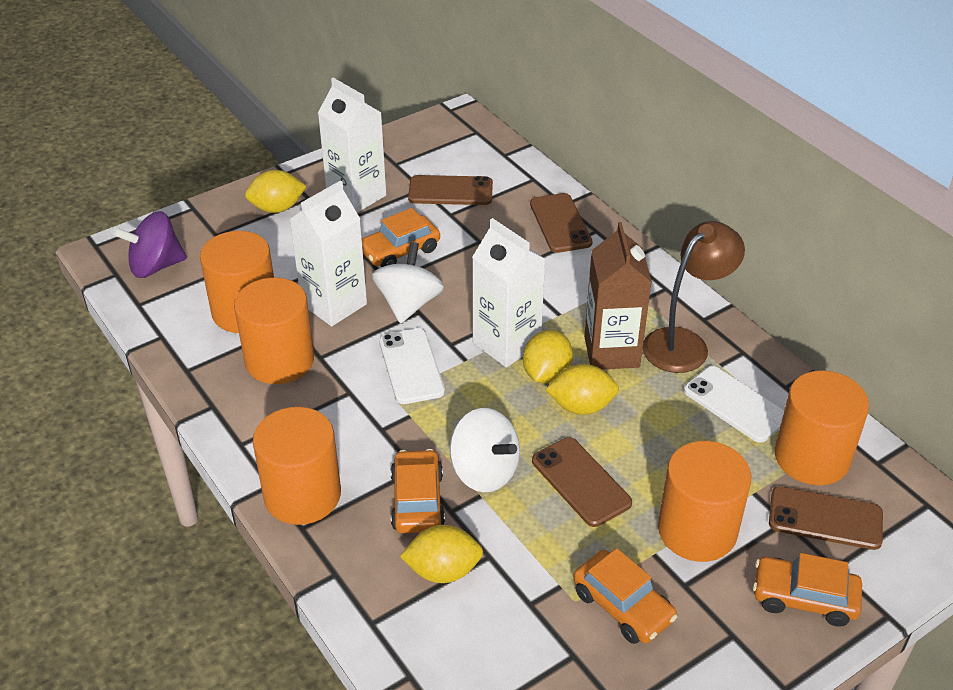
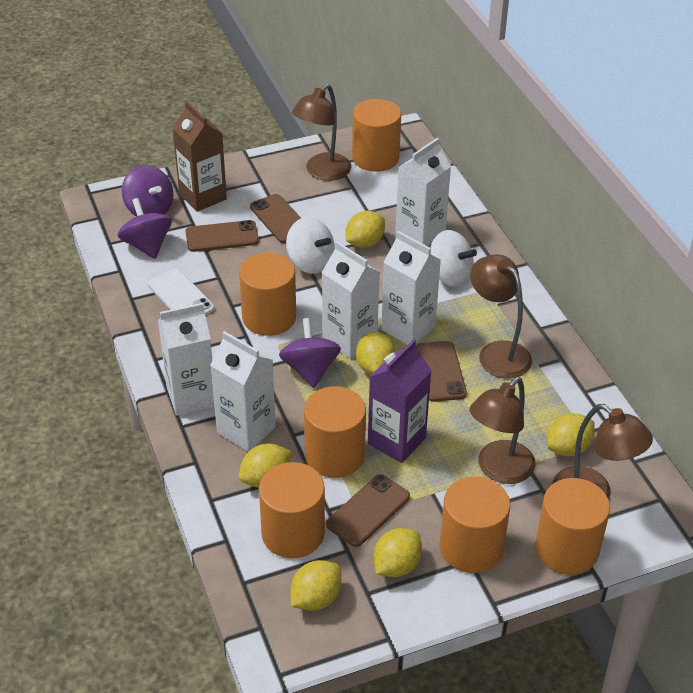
brown lamp: 1 -> 4
orange car: 4 -> 0
orange cylinder: 5 -> 6
purple carton: 0 -> 1
purple spinning top: 1 -> 3
white carton: 3 -> 5
white phone: 2 -> 1
yellow lemon: 4 -> 6

